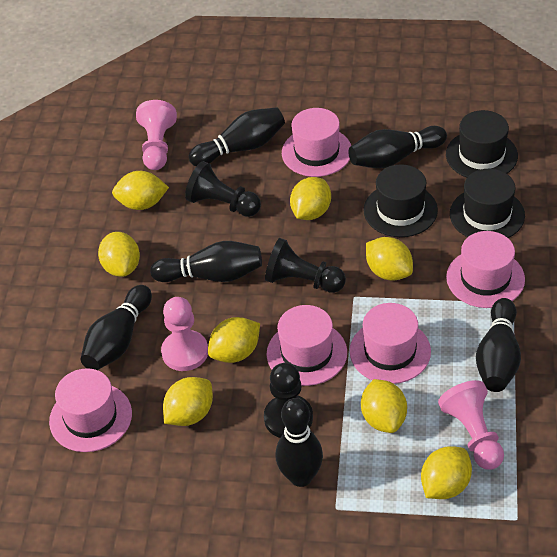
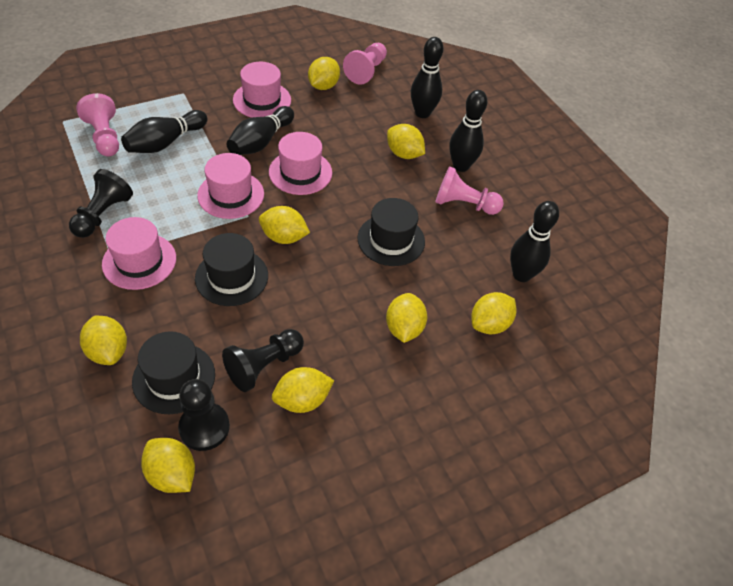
black bowling pin: 6 -> 5
pink hat: 5 -> 4

